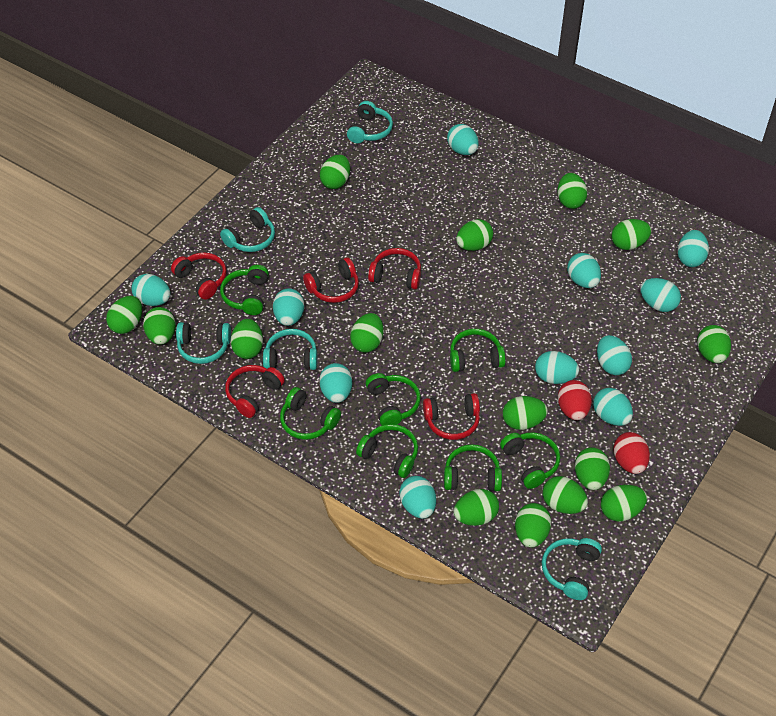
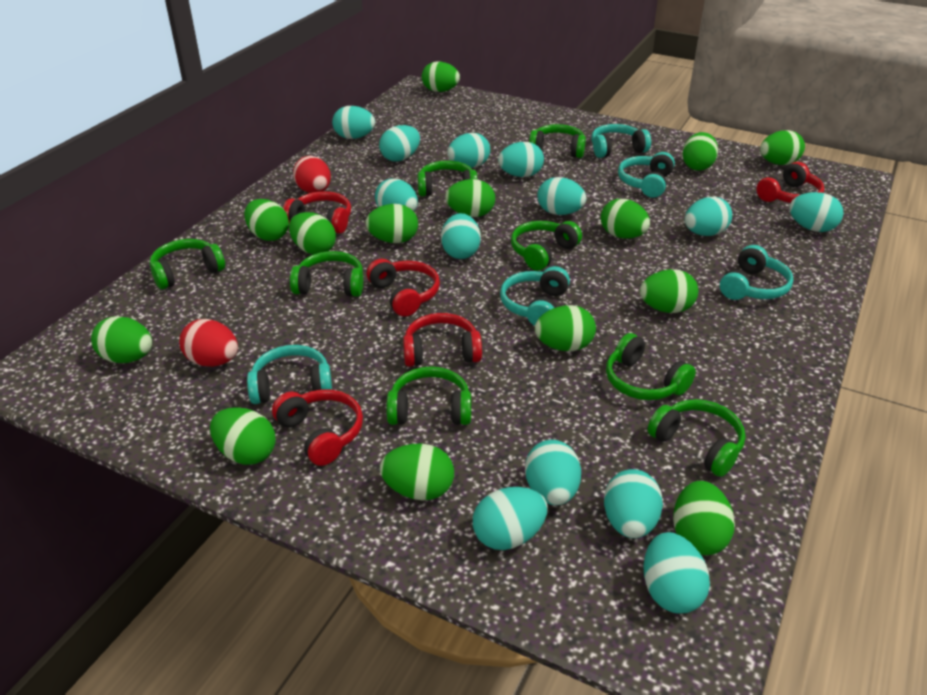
green egg: 15 -> 14
green headphones: 7 -> 8
turquoise egg: 11 -> 13

